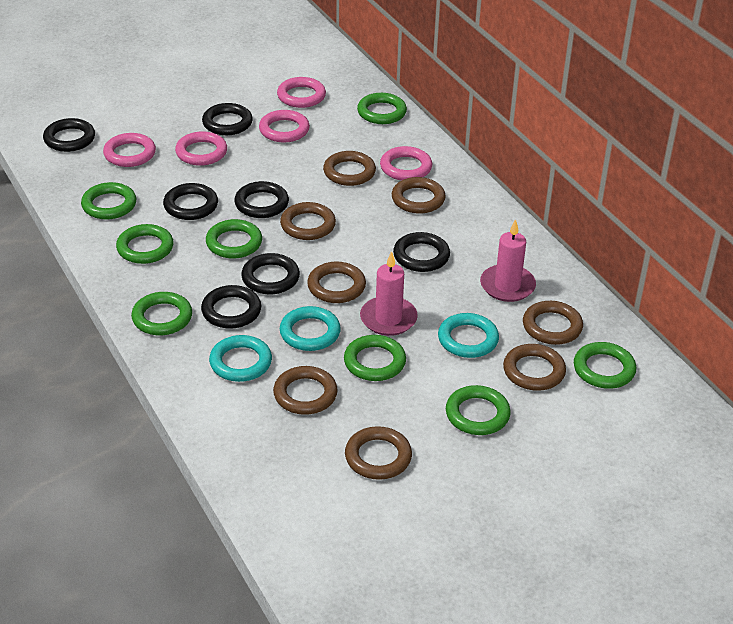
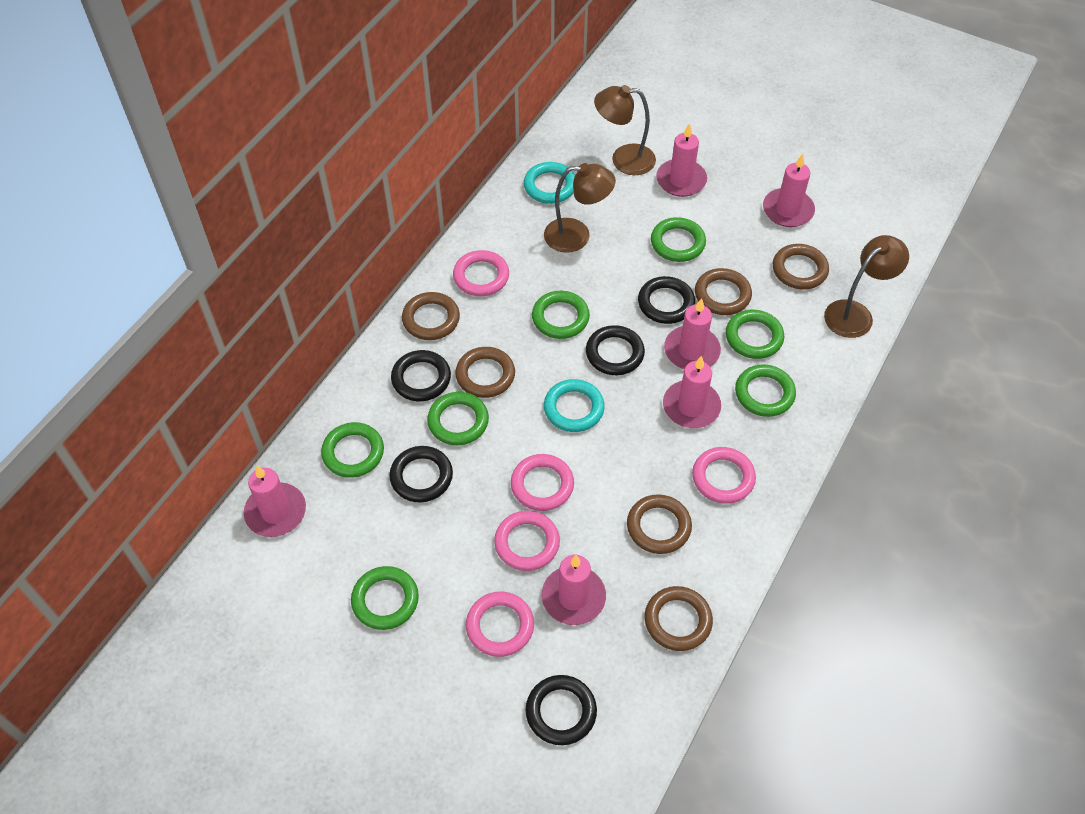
black ring: 7 -> 5
brown lamp: 0 -> 3
brown ring: 8 -> 6
green ring: 8 -> 7
pink candle: 2 -> 6
turquoise ring: 3 -> 2

